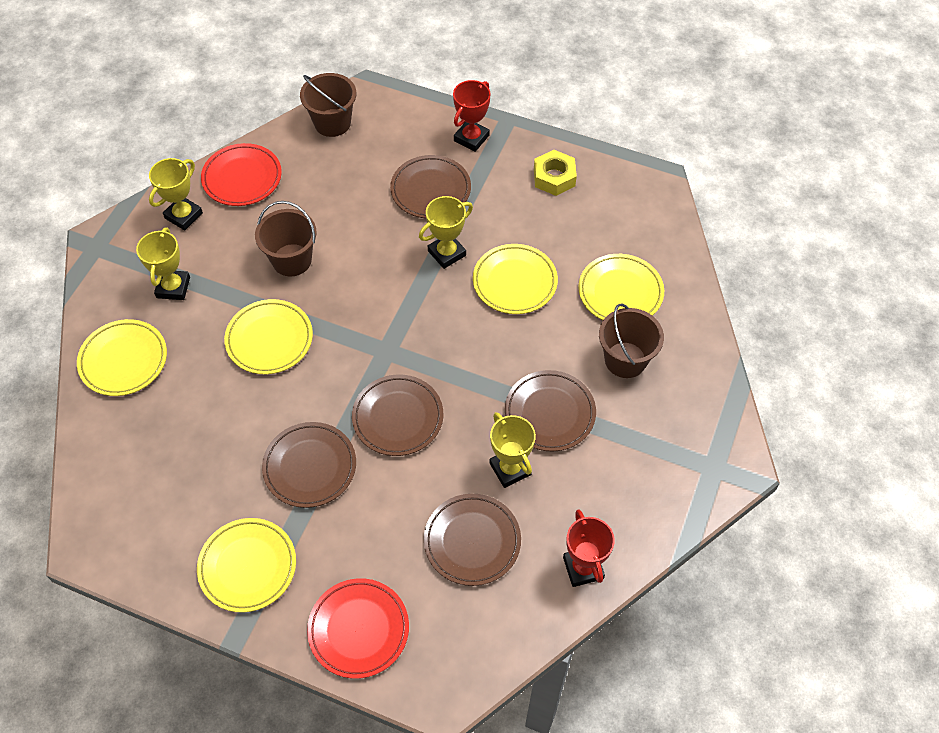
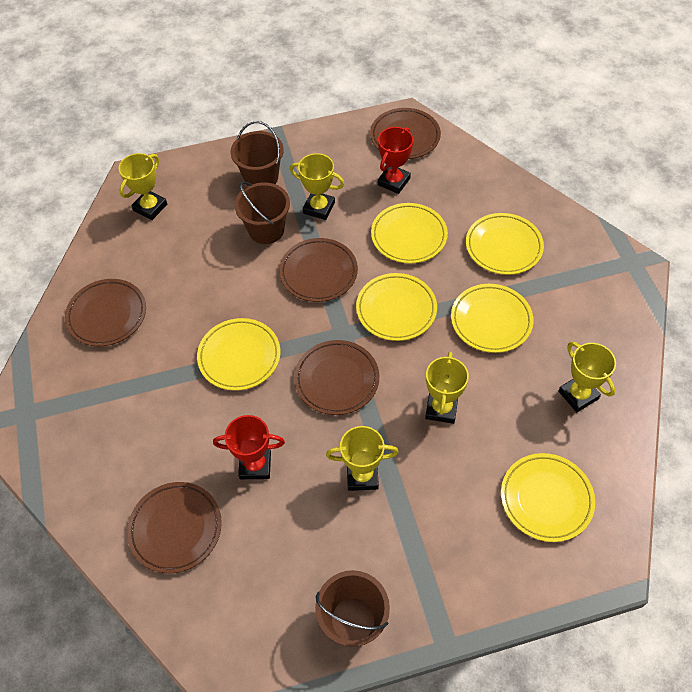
red plate: 2 -> 0
yellow nut: 1 -> 0
yellow plate: 5 -> 6
yellow trophy: 4 -> 5

